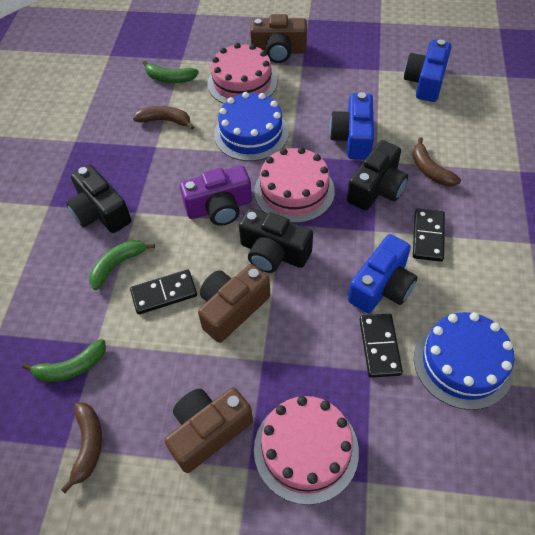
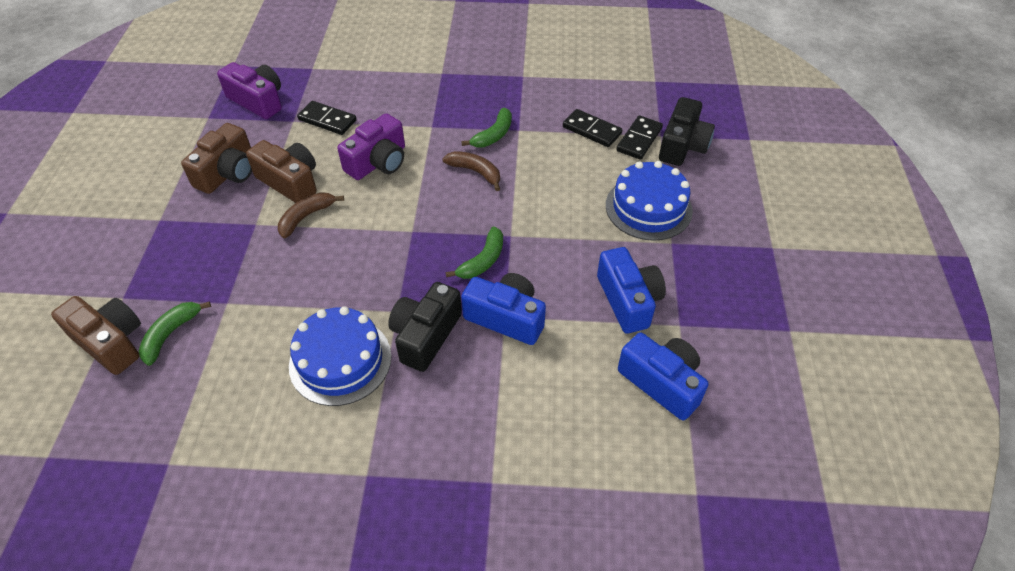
black camera: 3 -> 2
brown banana: 3 -> 2
pink cake: 3 -> 0
purple camera: 1 -> 2

